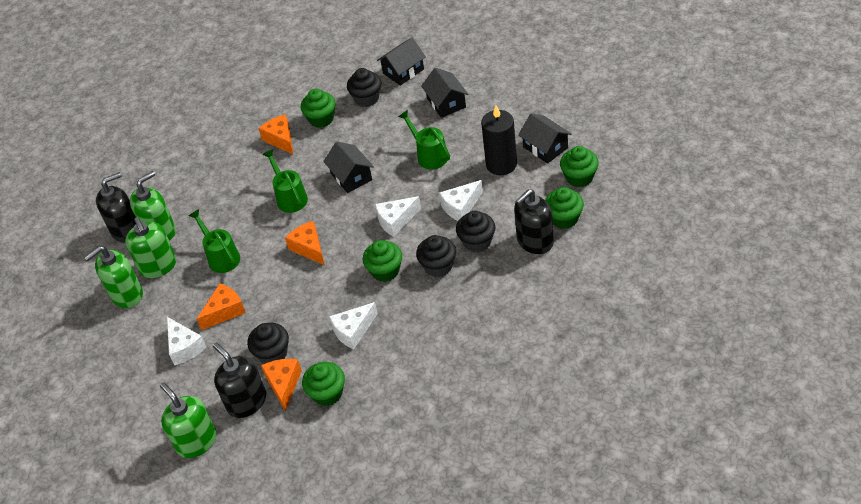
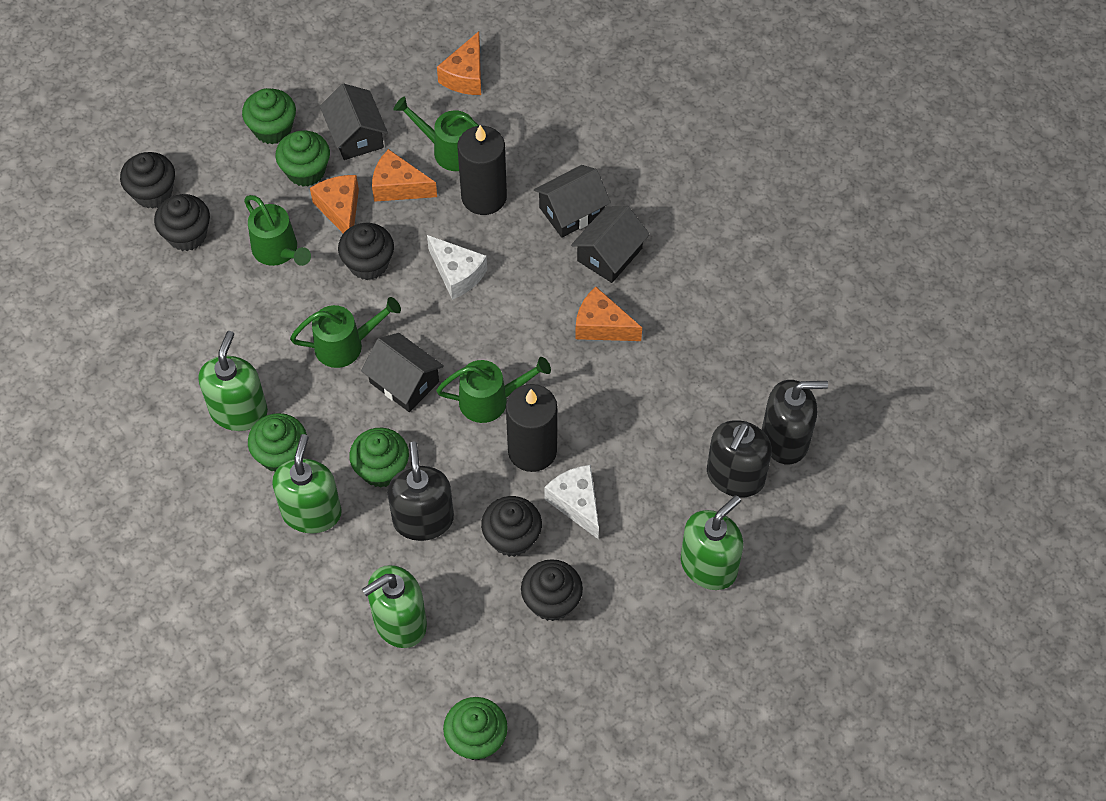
black candle: 1 -> 2
black cupcake: 4 -> 5
green watering can: 3 -> 4
white cheese: 4 -> 2

